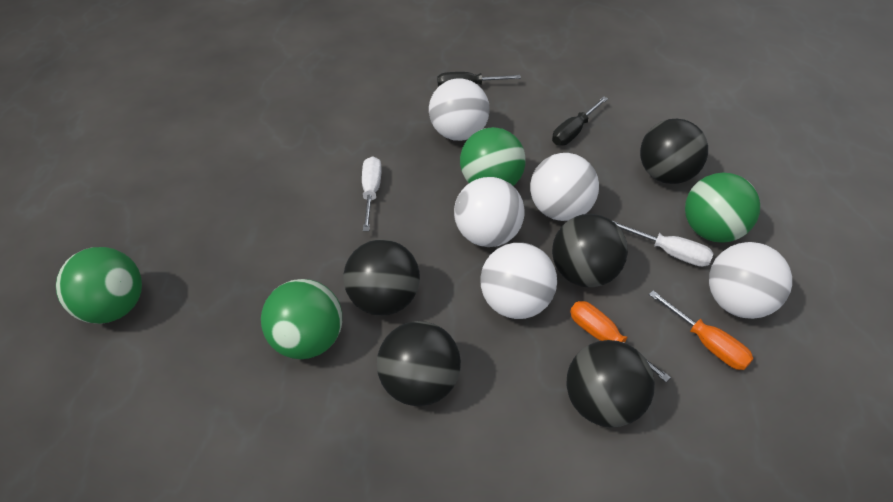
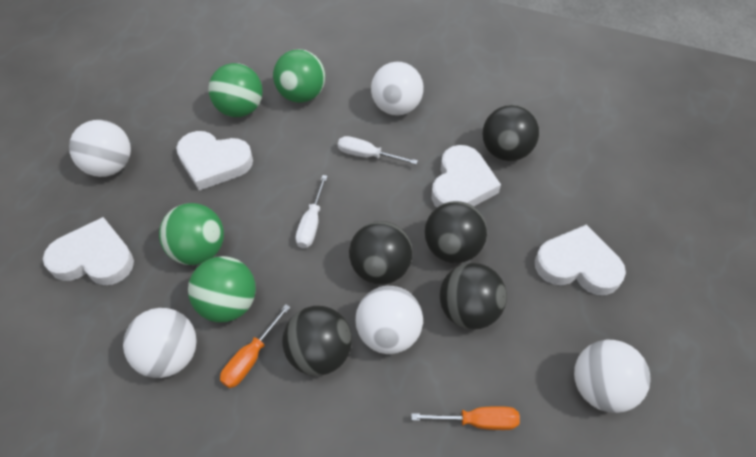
black screwdriver: 2 -> 0
white heart: 0 -> 4

